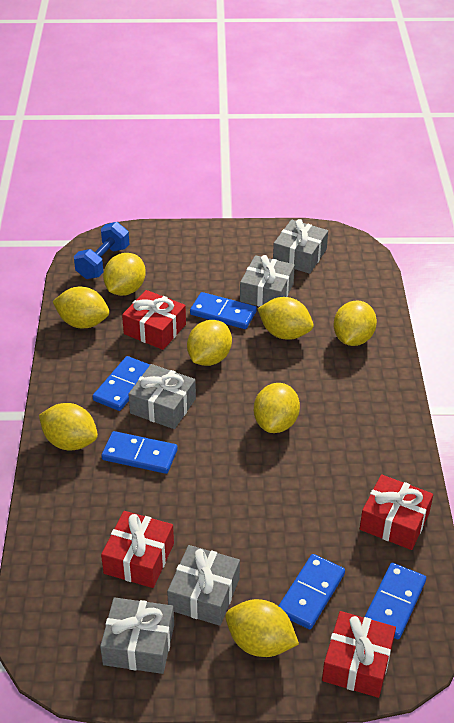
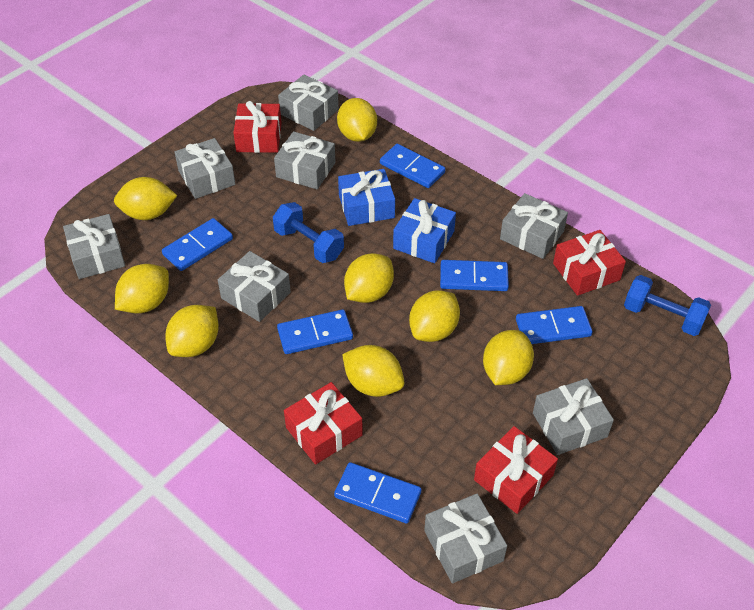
blue domino: 5 -> 6
blue dumbbell: 1 -> 2
blue gift: 0 -> 2
grey gift: 5 -> 8

